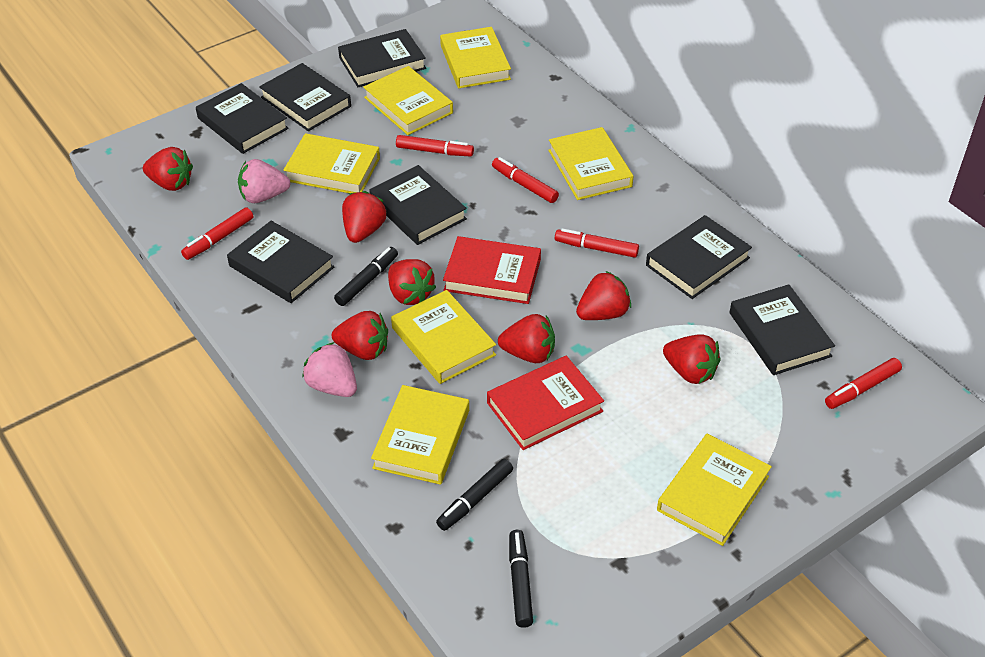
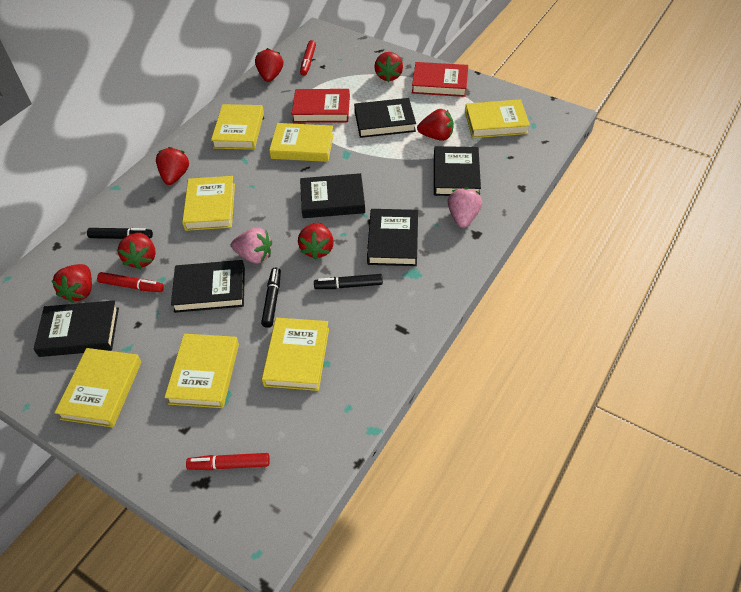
black book: 7 -> 6
red marker: 5 -> 3

